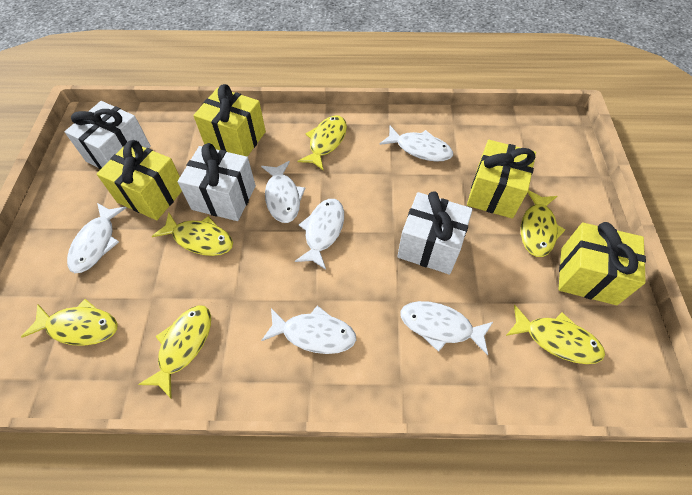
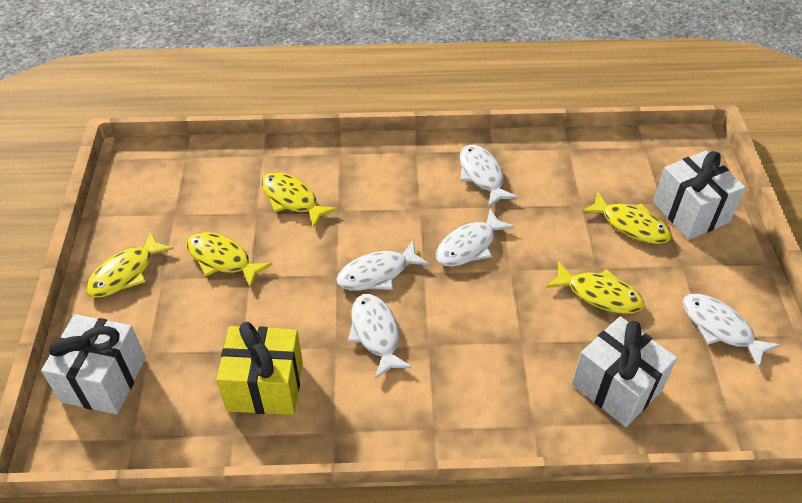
white fish: 6 -> 5
yellow fish: 6 -> 5
yellow gift: 4 -> 1

